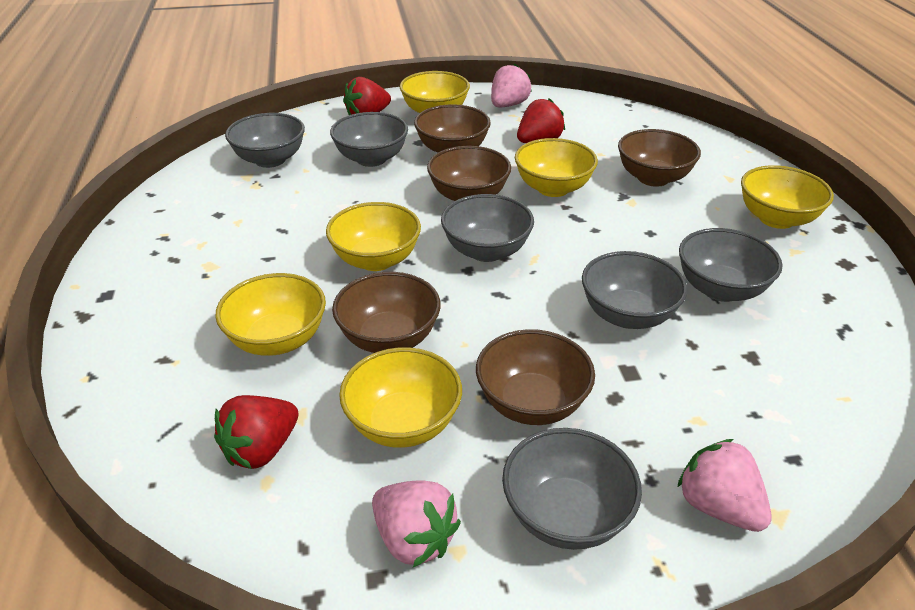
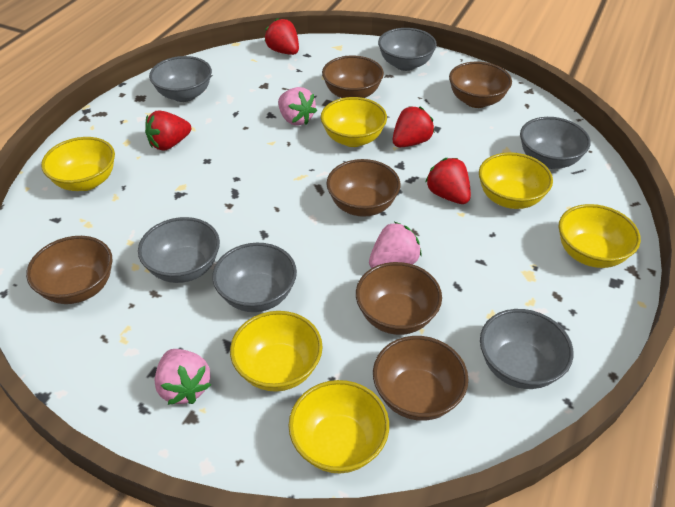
brown bowl: 5 -> 6
red strawberry: 3 -> 4

